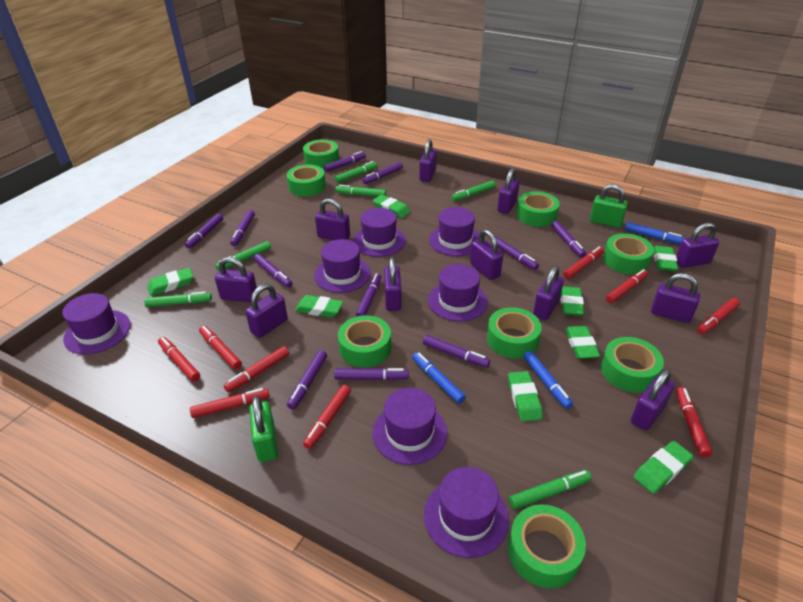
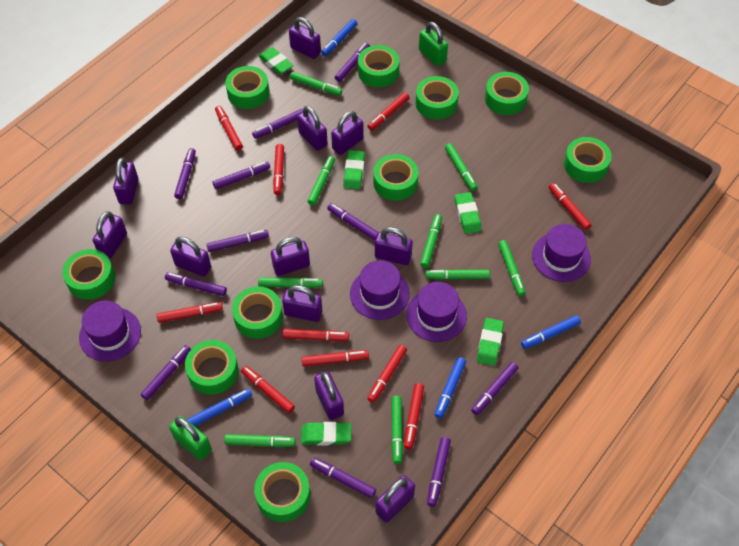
blue marker: 3 -> 4
green eraser: 8 -> 5
green marker: 6 -> 9
green tape: 8 -> 10
purple hat: 7 -> 4
red marker: 9 -> 10

